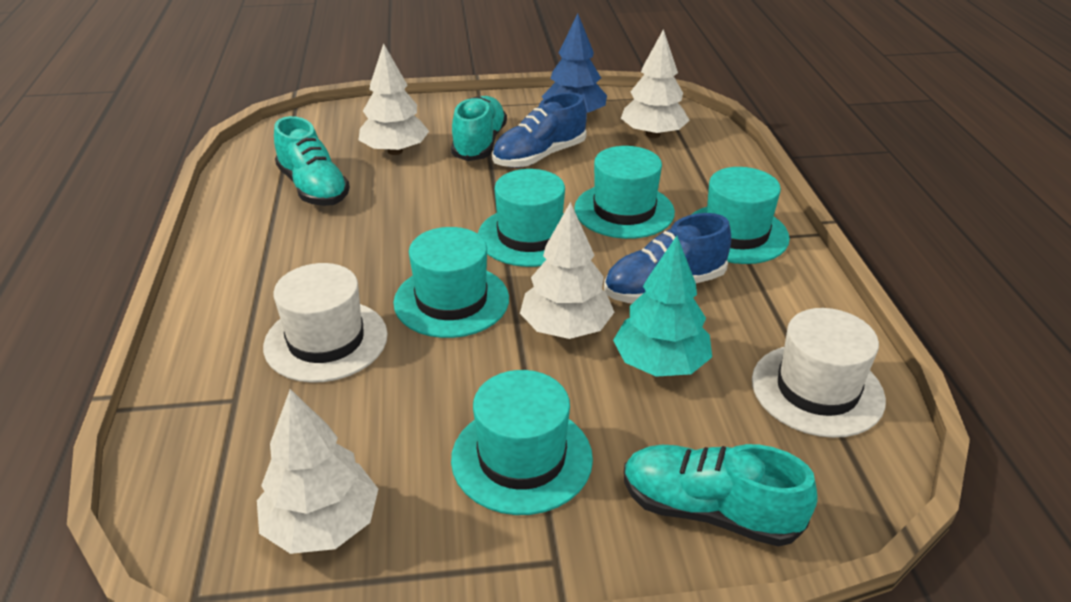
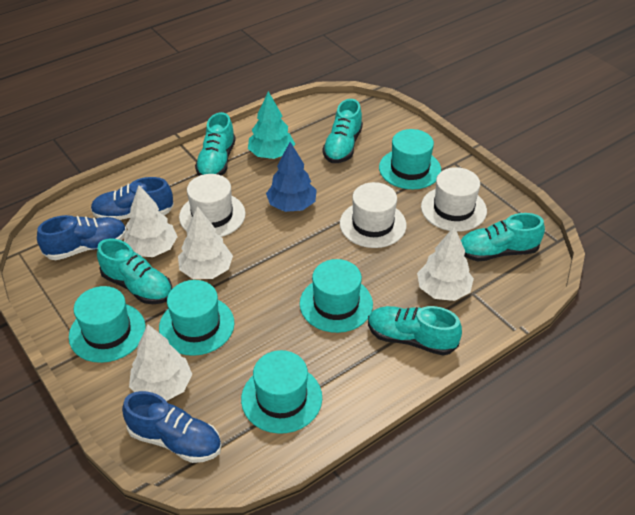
blue shoe: 2 -> 3
turquoise shoe: 3 -> 5
white hat: 2 -> 3

